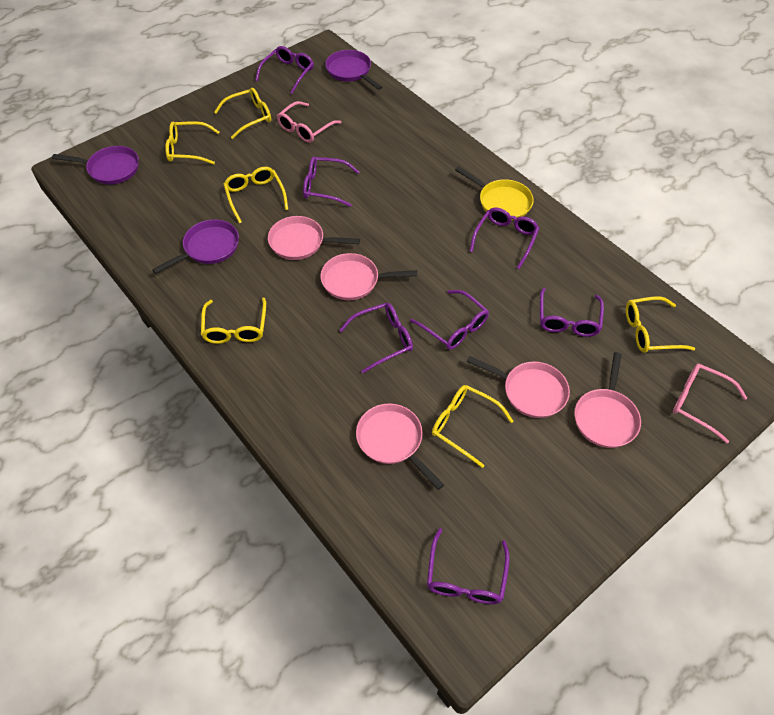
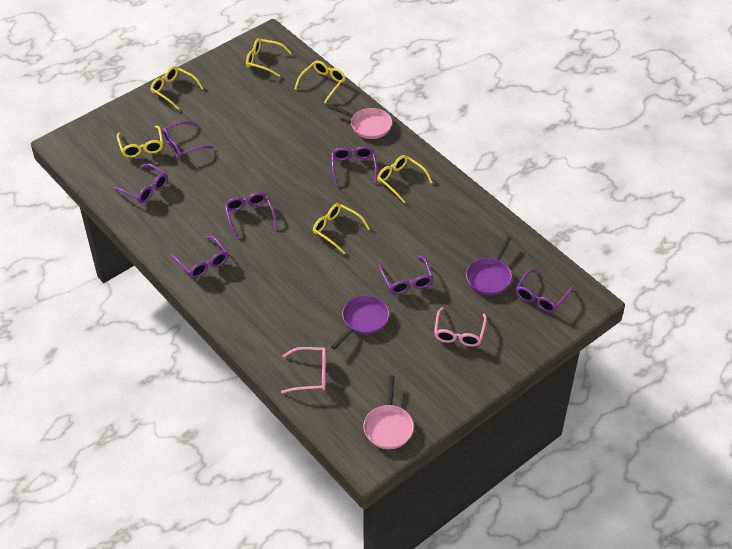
pink pan: 5 -> 2
purple pan: 3 -> 2
yellow pan: 1 -> 0

